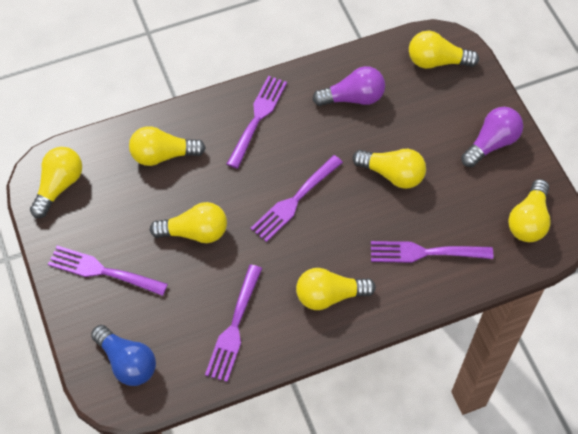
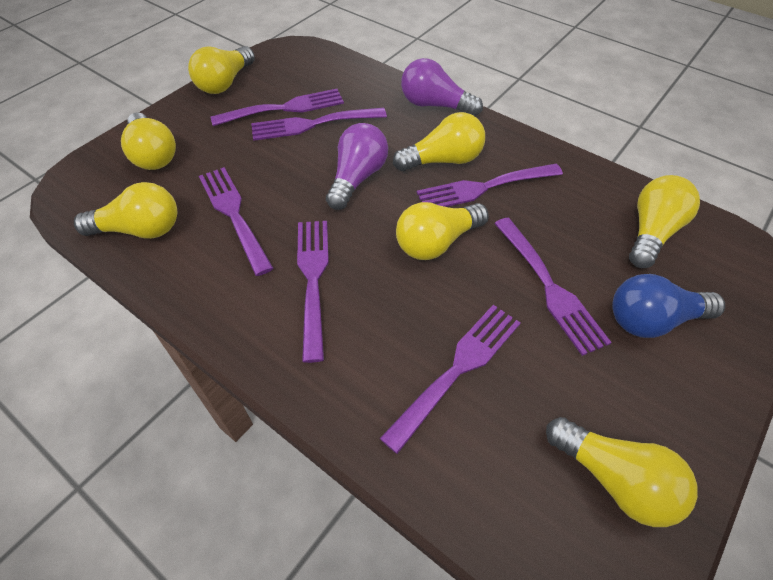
purple fork: 5 -> 7

